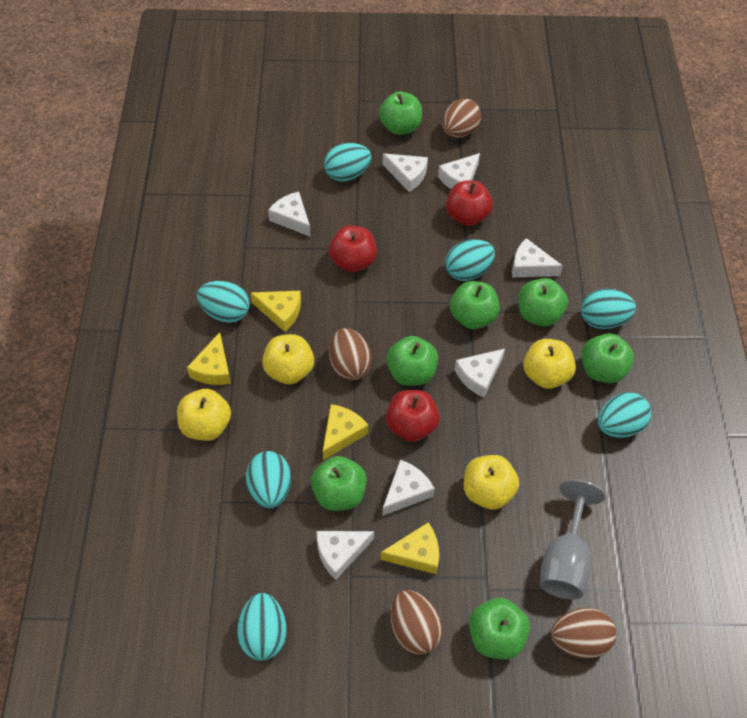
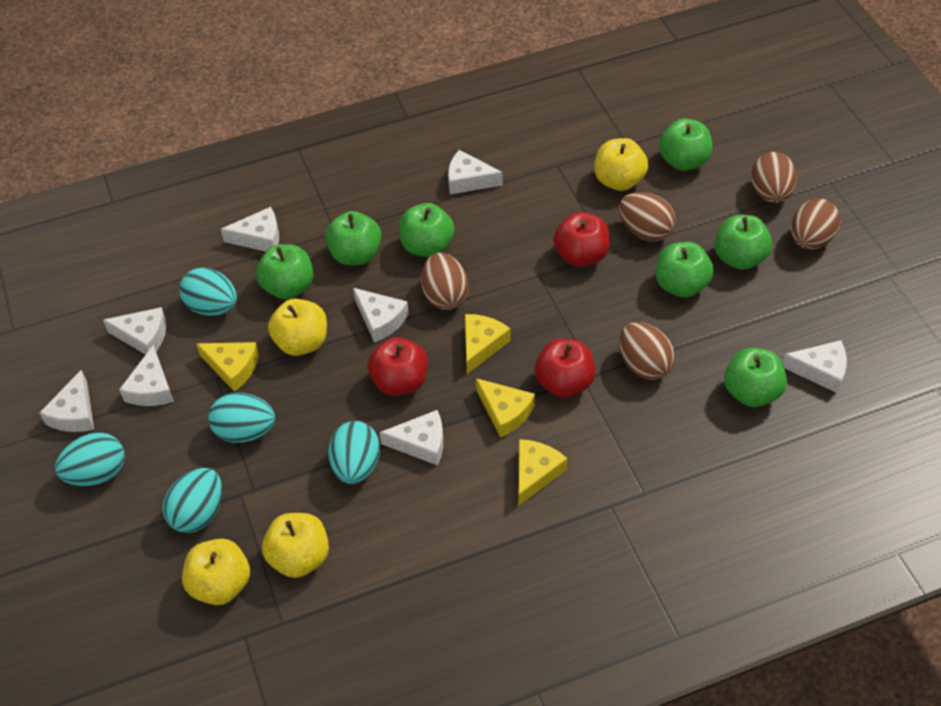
brown egg: 4 -> 5
grey goblet: 1 -> 0
turquoise egg: 7 -> 5
white cheese: 7 -> 8

